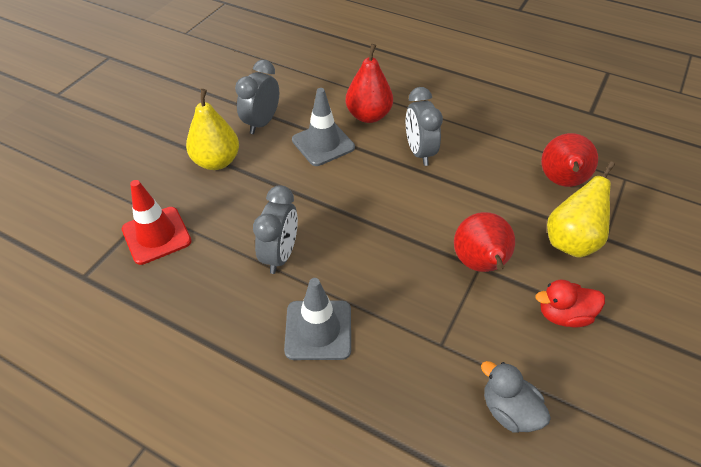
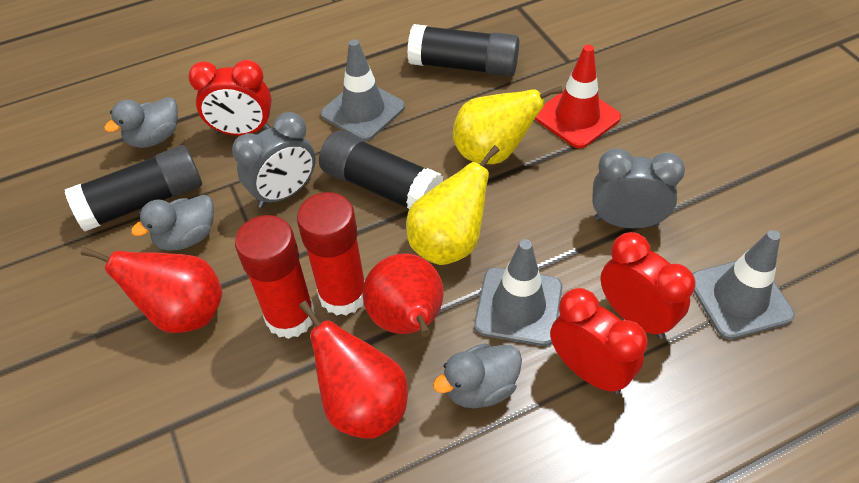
black glue stick: 0 -> 3
grey clock: 3 -> 2
grey duck: 1 -> 3
grey traffic cone: 2 -> 3
red clock: 0 -> 3
red duck: 1 -> 0
red glue stick: 0 -> 2

